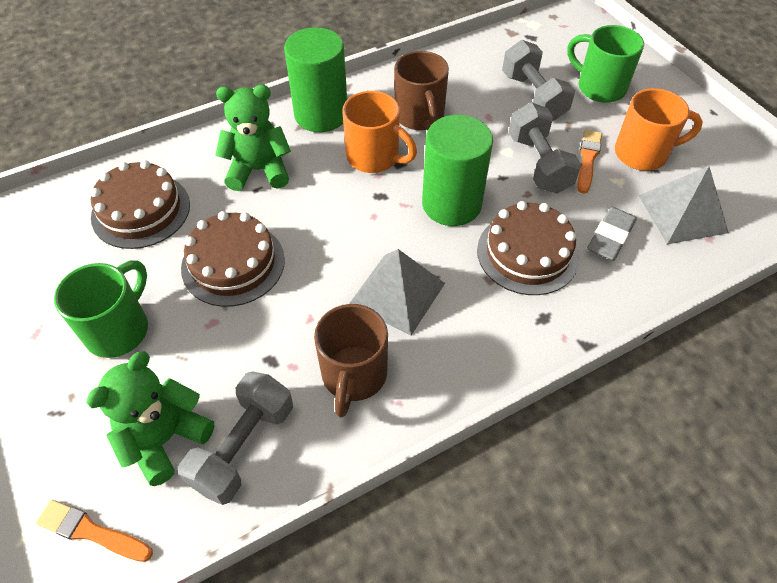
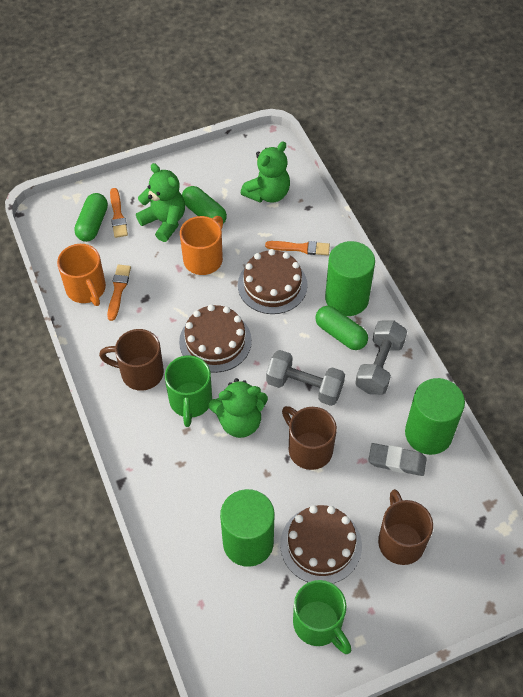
brown mug: 2 -> 3
green capsule: 0 -> 3
green cylinder: 2 -> 3
green teddy bear: 2 -> 3
grey dumbbell: 3 -> 2
grey pyramid: 2 -> 0
orange brush: 2 -> 3

